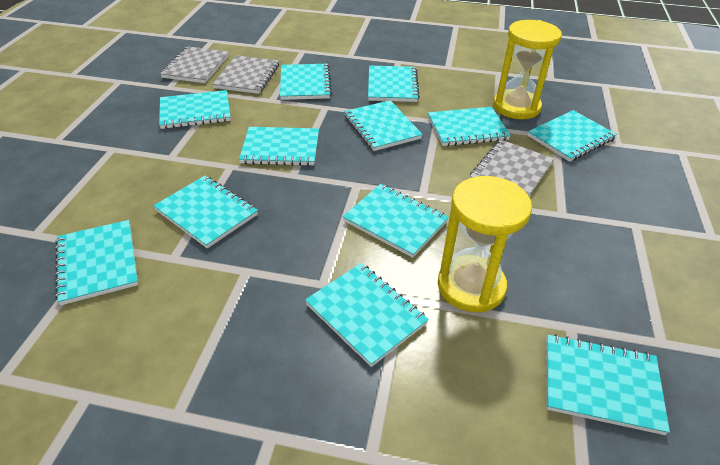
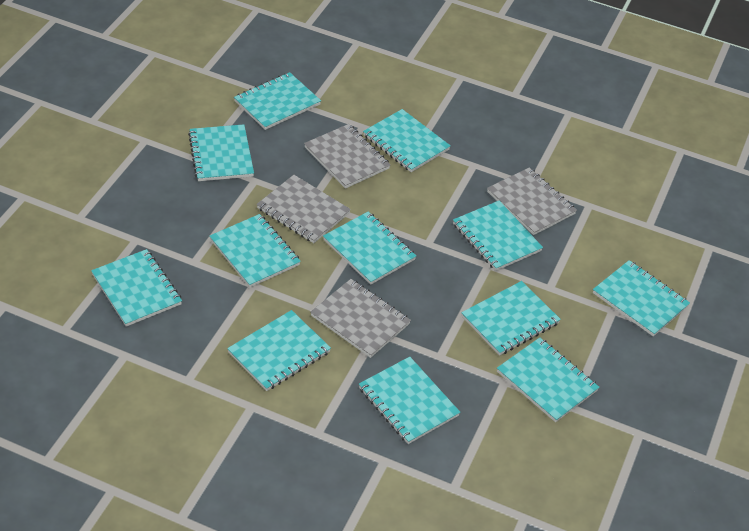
grey notebook: 3 -> 4
yellow hourglass: 2 -> 0

